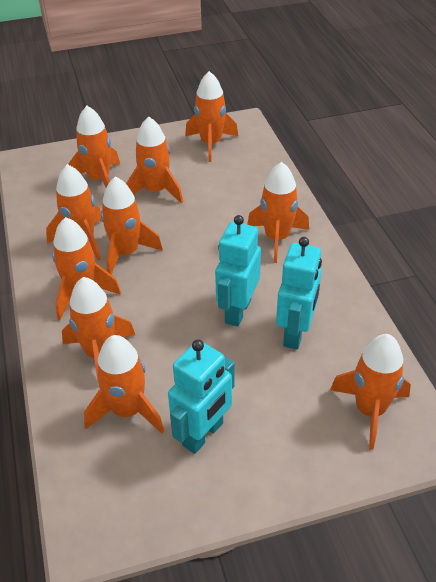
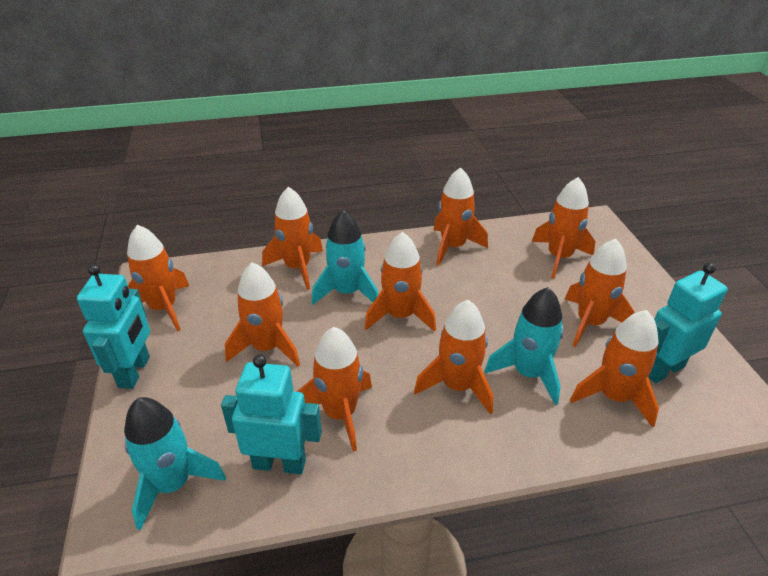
turquoise rocket: 0 -> 3

